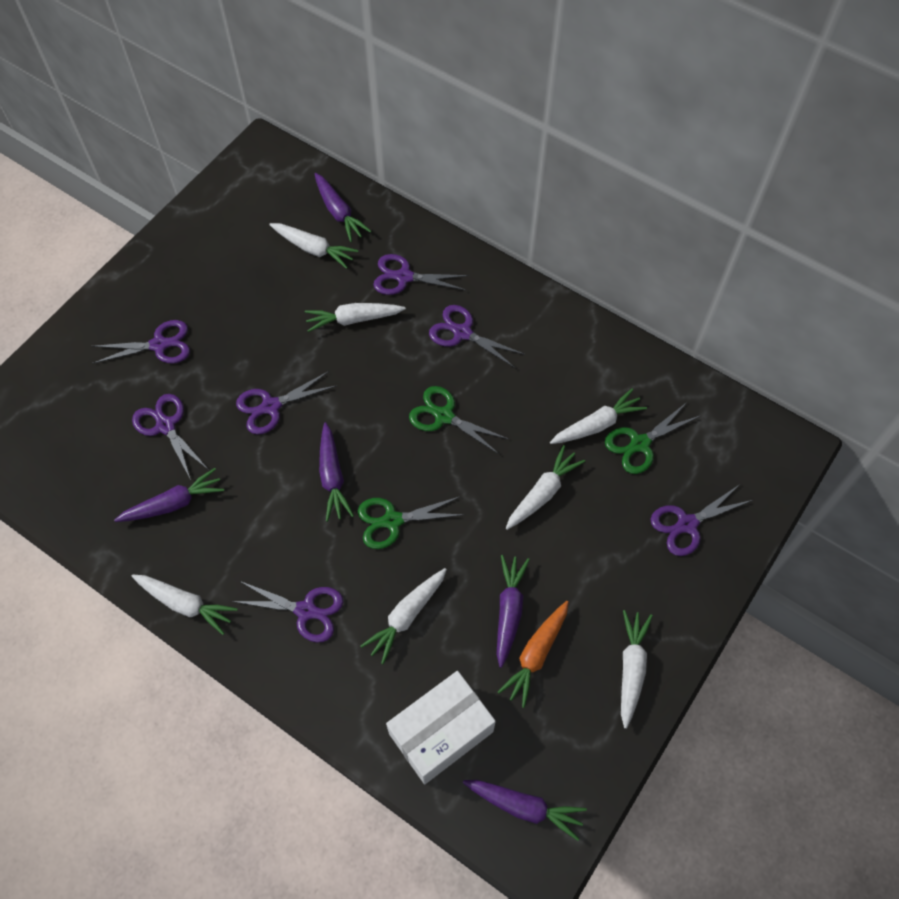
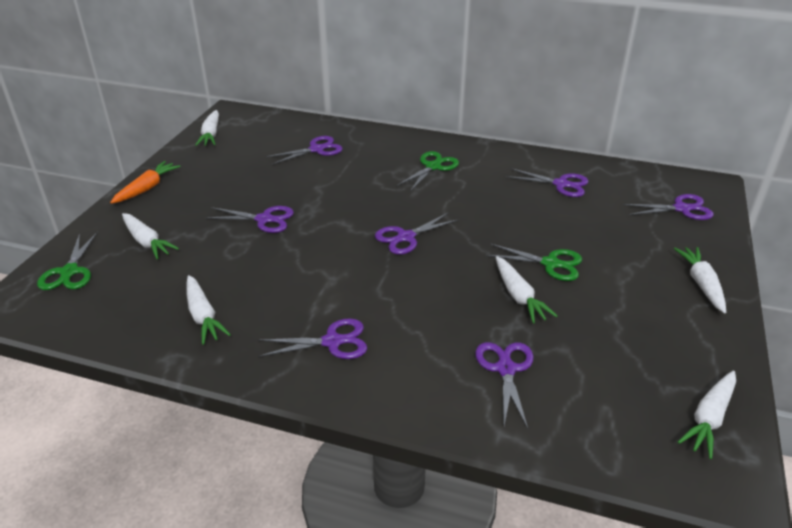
purple carrot: 5 -> 0
white box: 1 -> 0
white carrot: 7 -> 6

